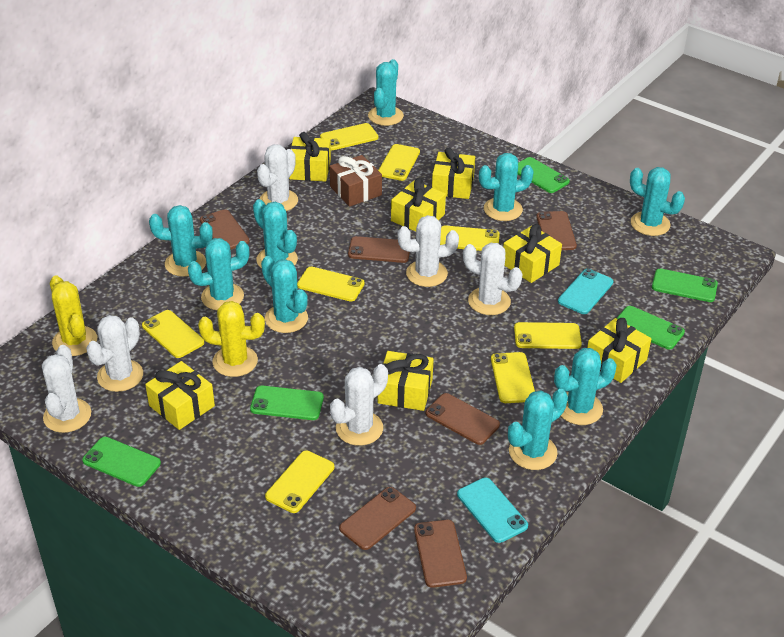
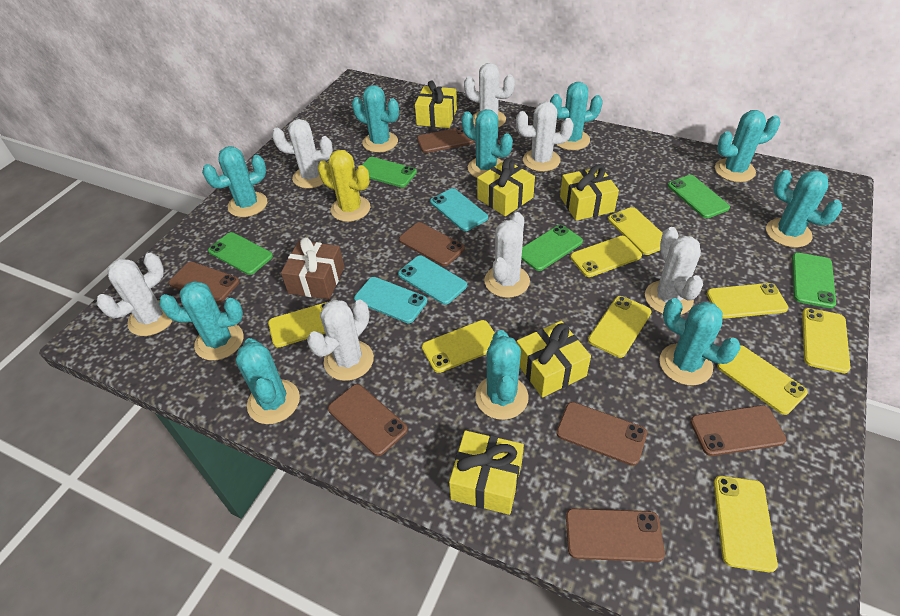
brown phone: 6 -> 7
turquoise cactus: 9 -> 10
turquoise phone: 2 -> 3
white cactus: 6 -> 7
yellow cactus: 2 -> 1
yellow gift: 7 -> 5
yellow phone: 8 -> 9

